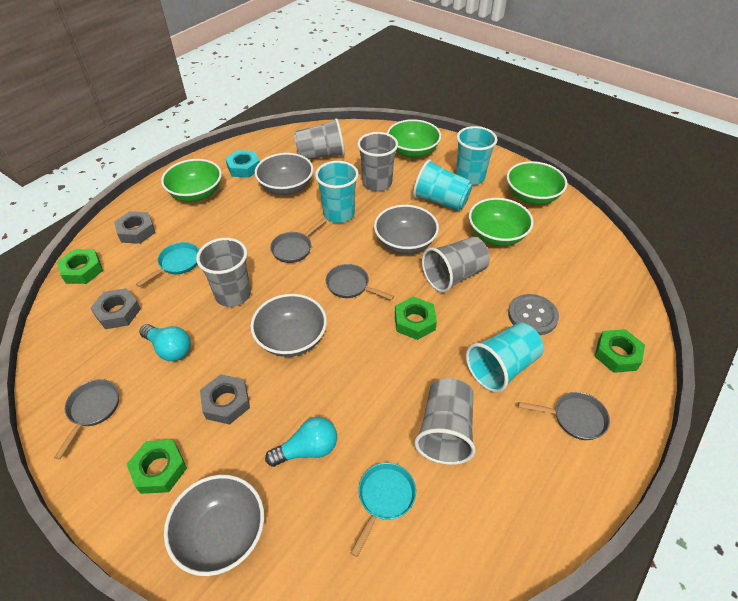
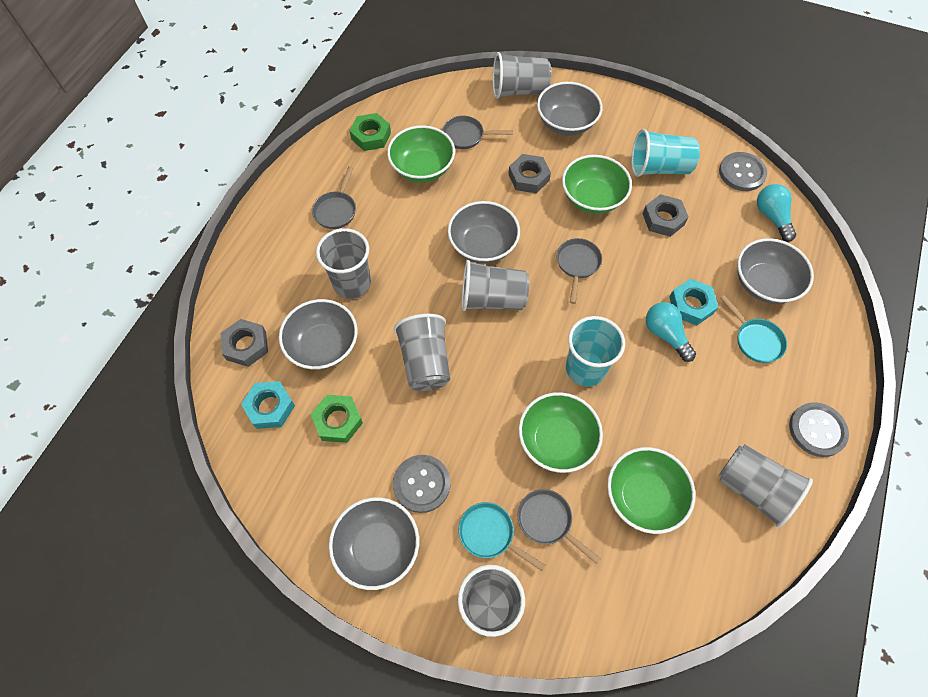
green nut: 4 -> 2
grey bowl: 4 -> 5
grey button: 1 -> 3
grey cup: 5 -> 6
turquoise cup: 4 -> 2
turquoise nut: 1 -> 2

